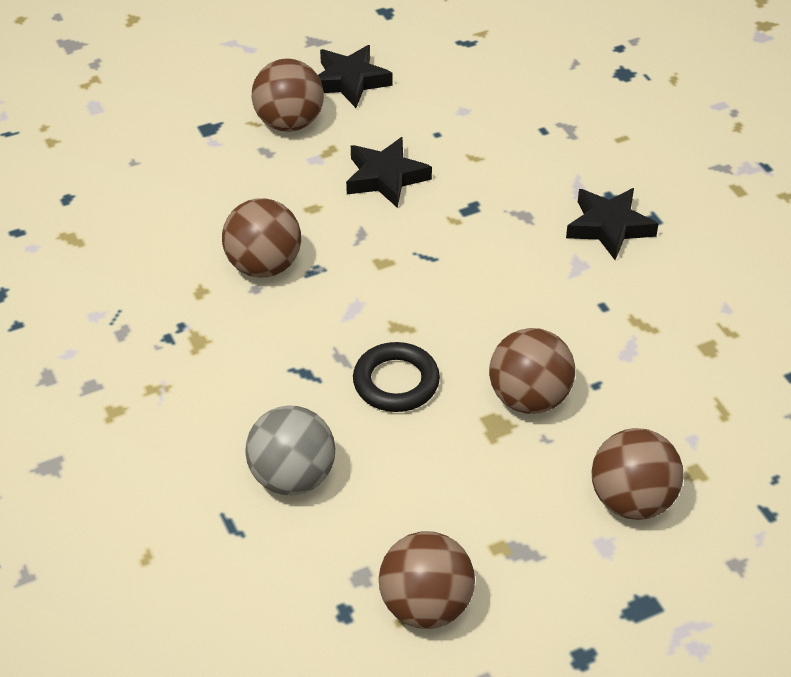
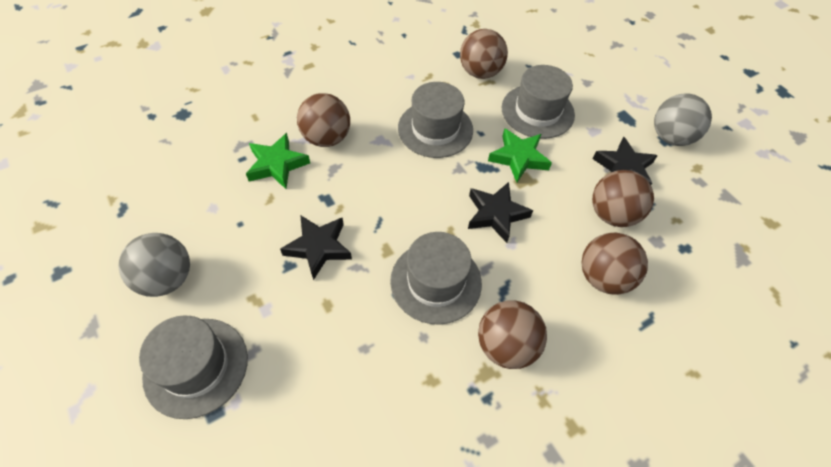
black ring: 1 -> 0
green star: 0 -> 2
grey ball: 1 -> 2
grey hat: 0 -> 4

